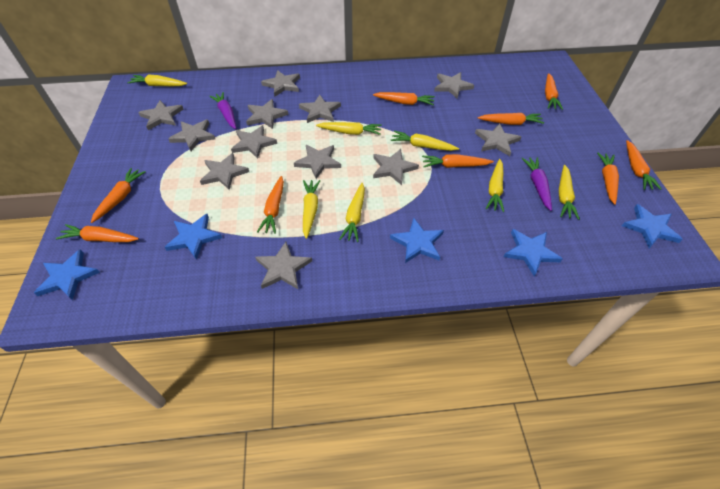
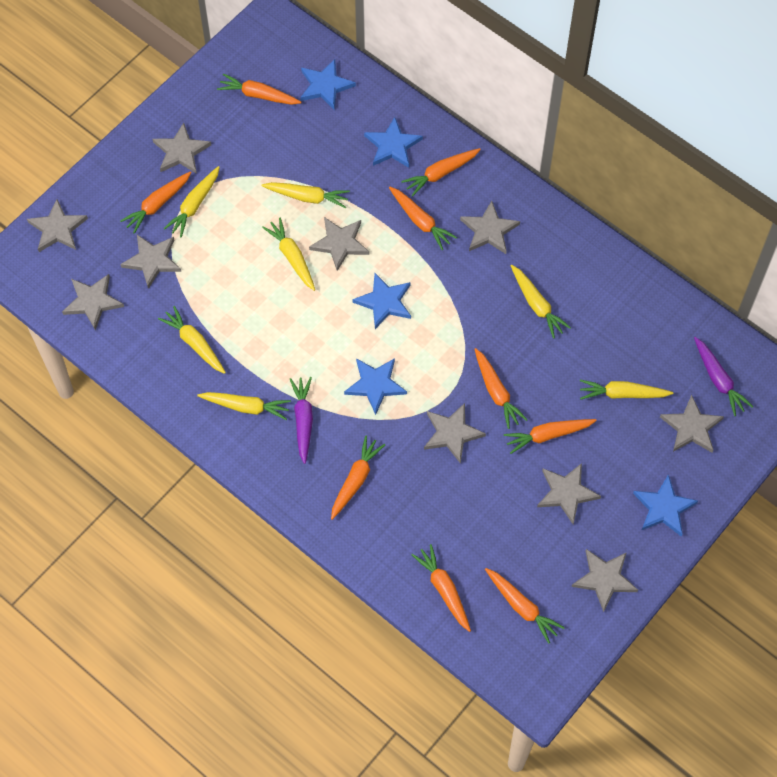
grey star: 12 -> 10

